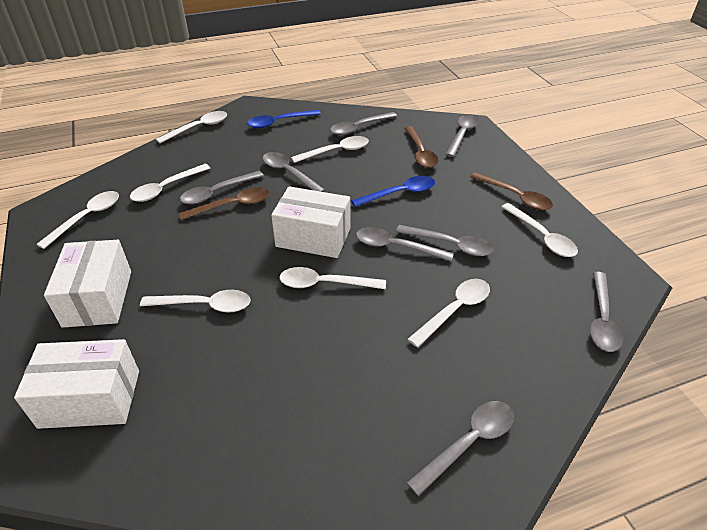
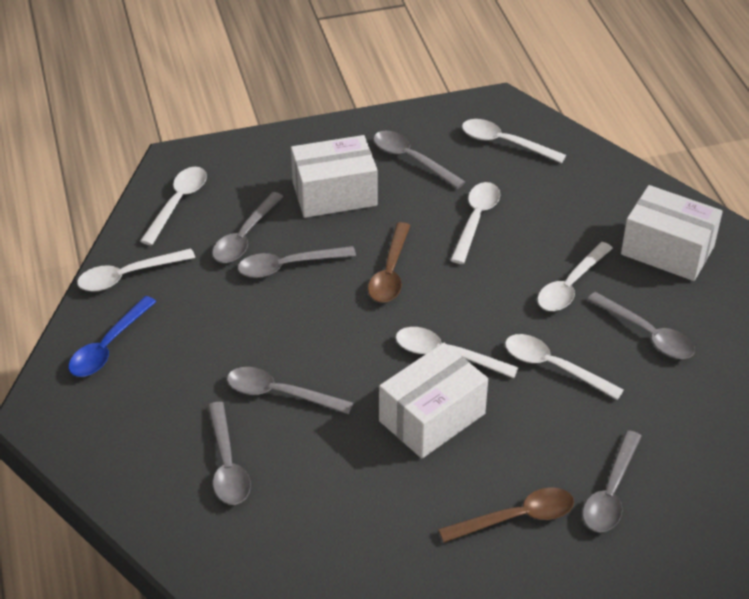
blue spoon: 2 -> 1
brown spoon: 3 -> 2
grey spoon: 8 -> 7
white spoon: 8 -> 7

